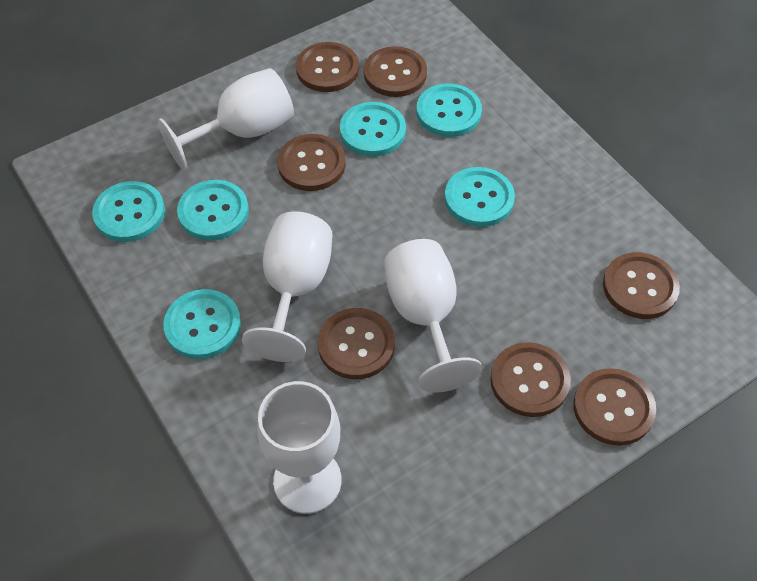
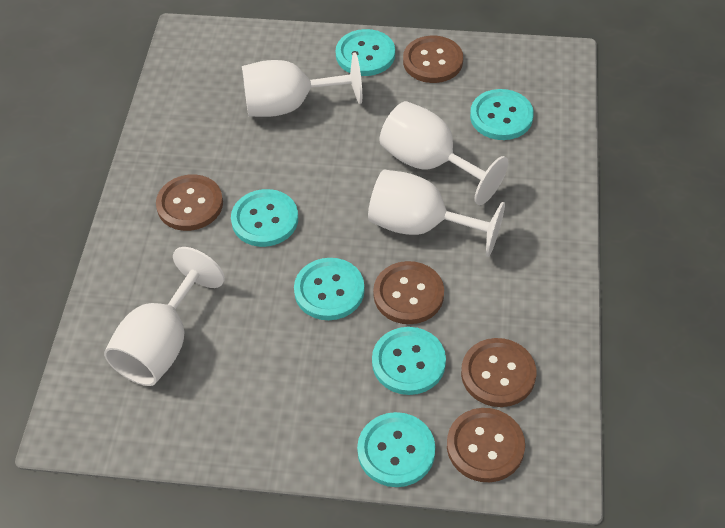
brown button: 7 -> 5

